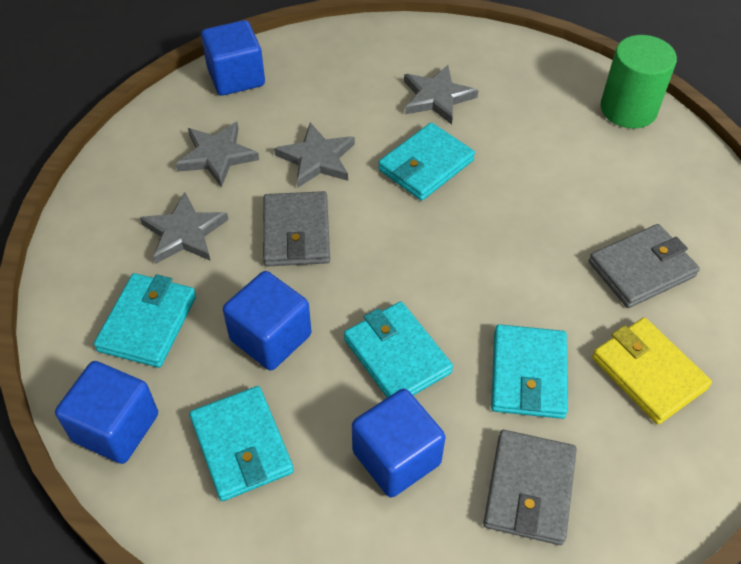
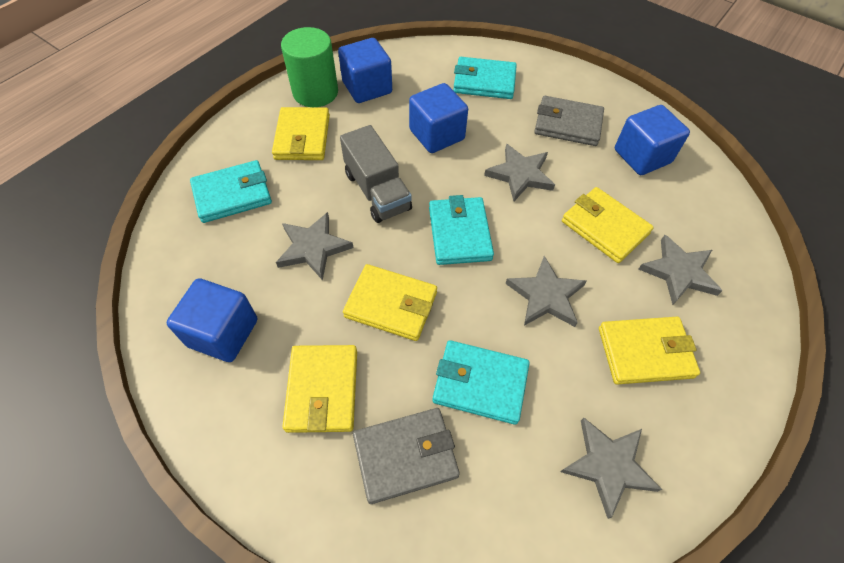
grey star: 4 -> 5
grey truck: 0 -> 1
grey wallet: 3 -> 2
turquoise wallet: 5 -> 4
yellow wallet: 1 -> 5

